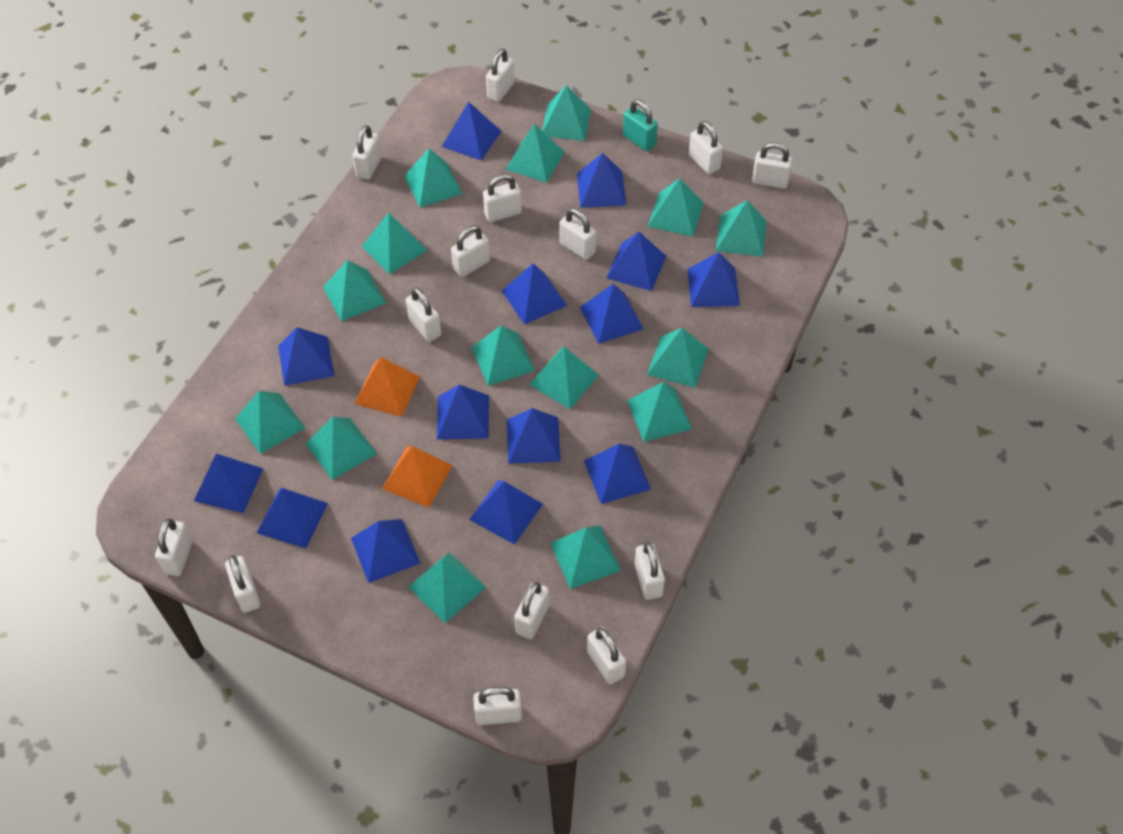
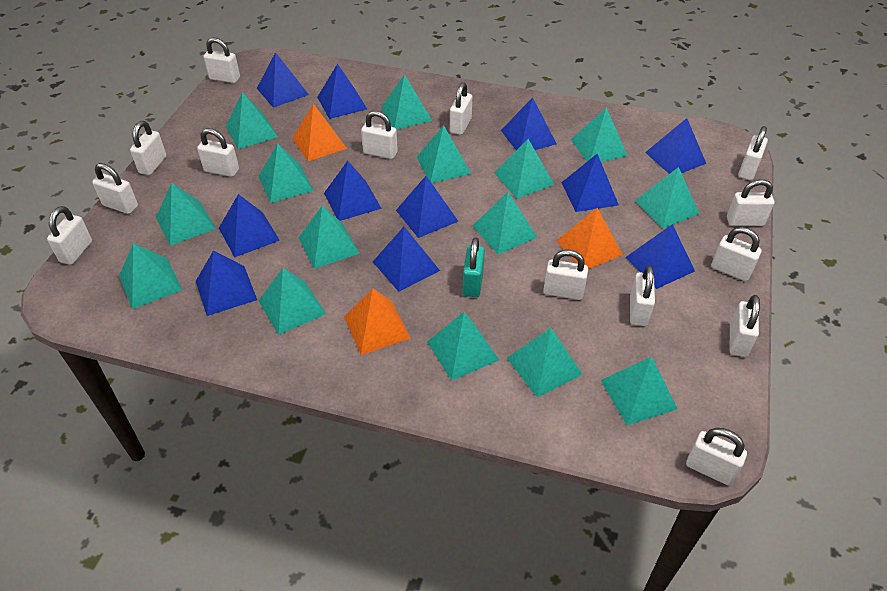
blue pyramid: 14 -> 11
orange pyramid: 2 -> 3

